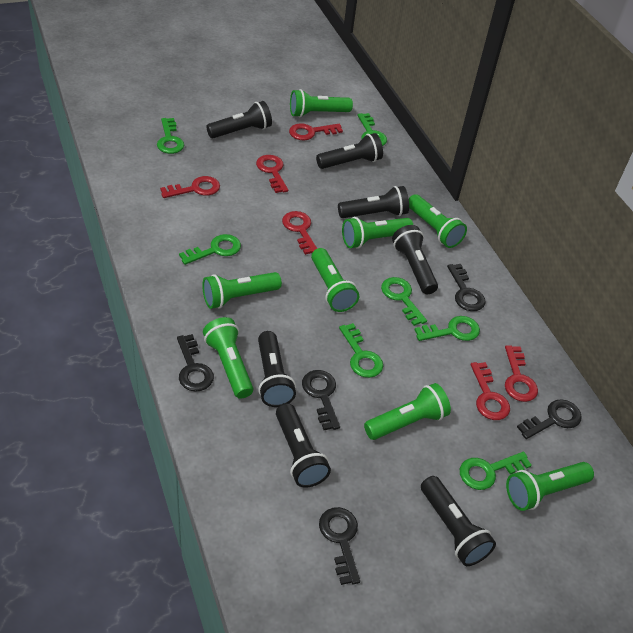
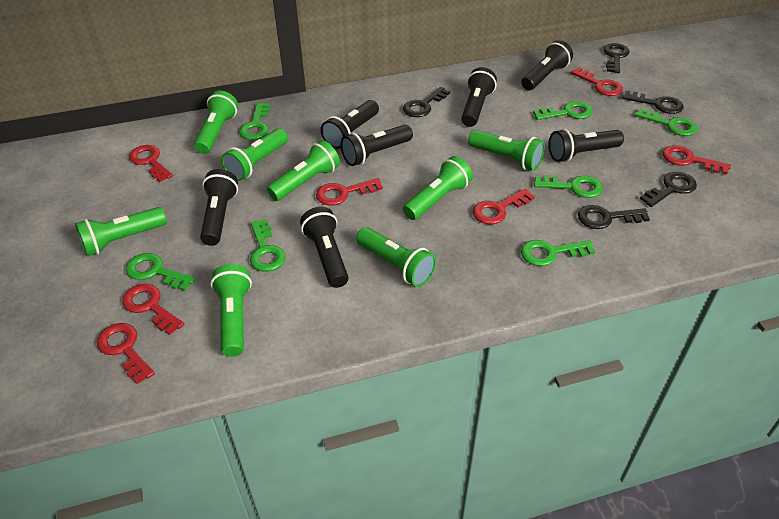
red key: 6 -> 7

